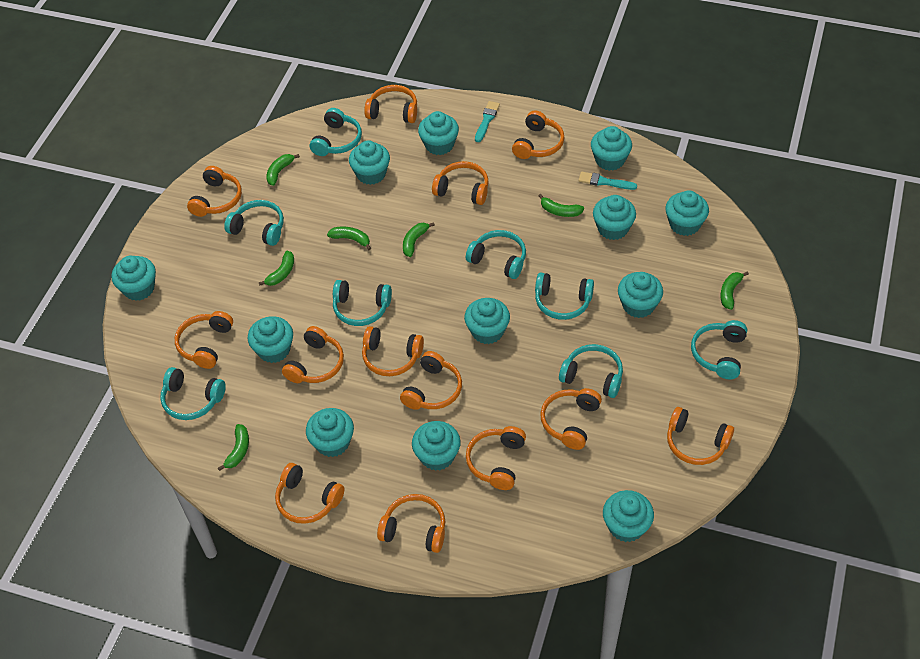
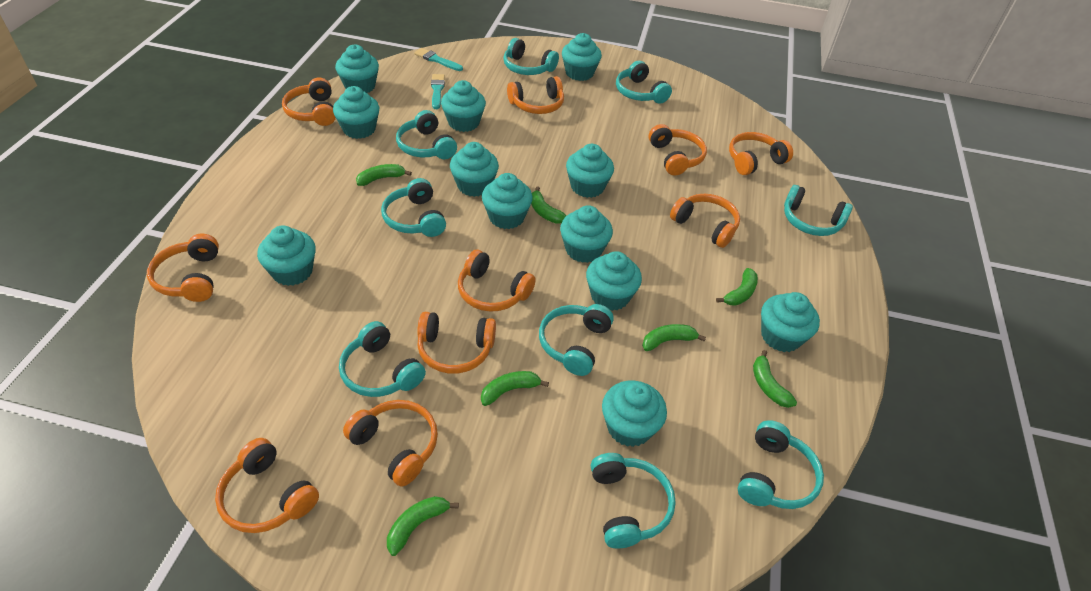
orange headphones: 13 -> 10
turquoise headphones: 8 -> 9

